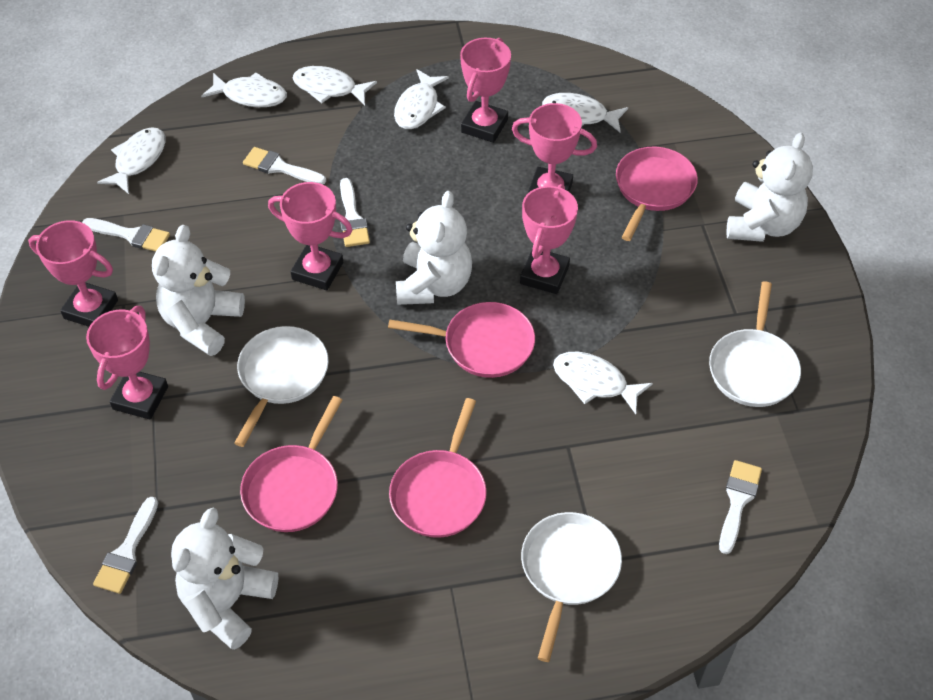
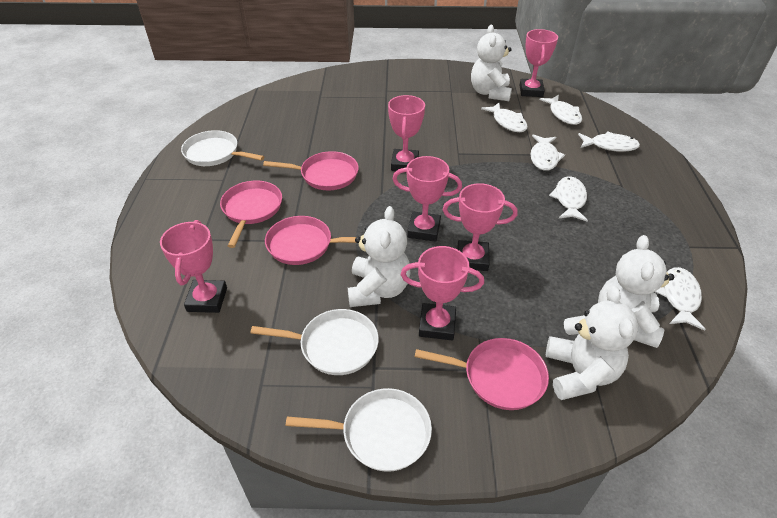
white brush: 5 -> 0

